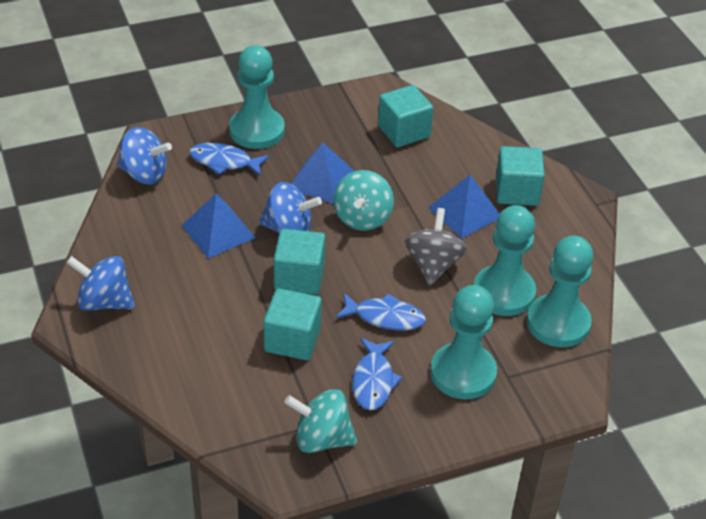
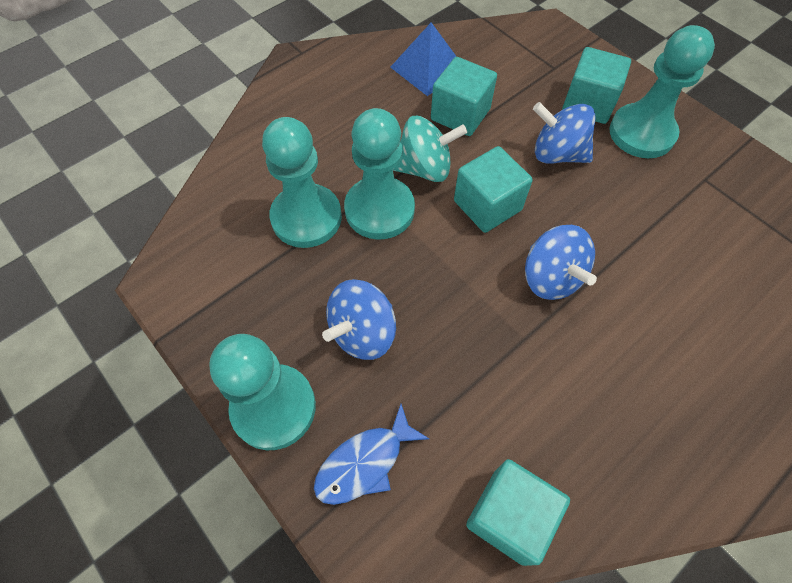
blue fish: 3 -> 1
blue pyramid: 3 -> 1
grey spinning top: 1 -> 0
turquoise spinning top: 2 -> 1

